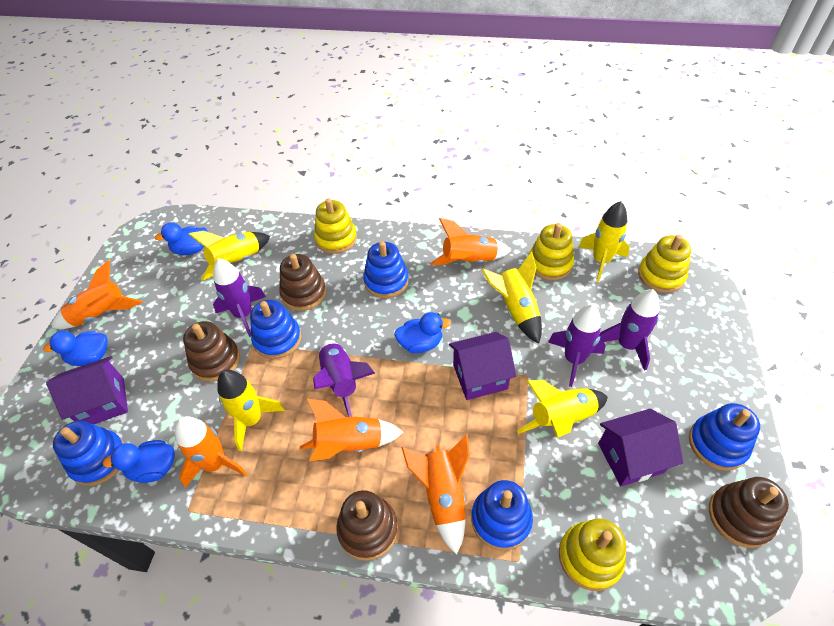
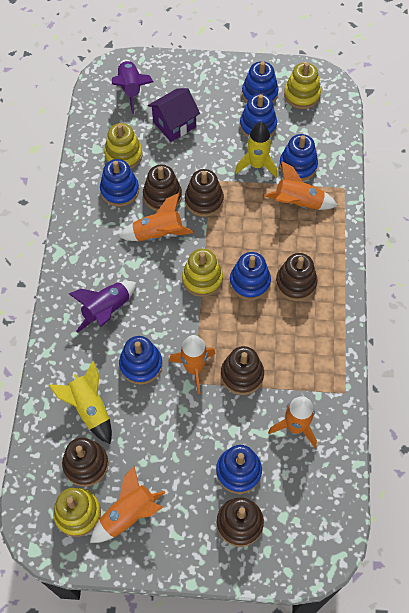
blue duck: 4 -> 0
blue stacking toy: 5 -> 7
brown stacking toy: 4 -> 6
purple house: 3 -> 1
purple rocket: 4 -> 2
yellow rocket: 5 -> 2

